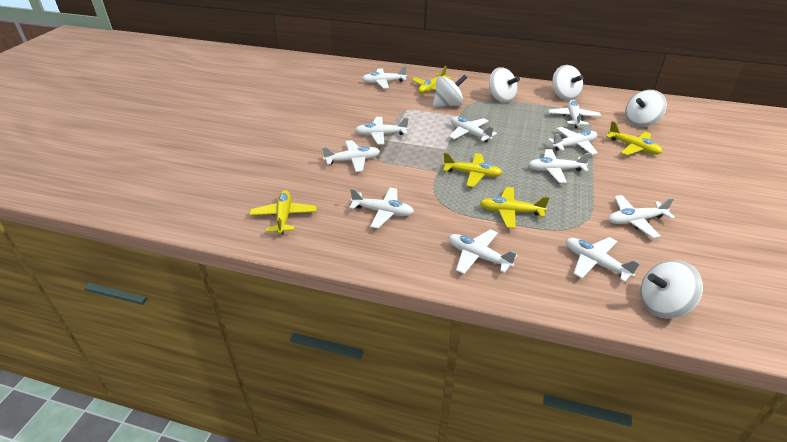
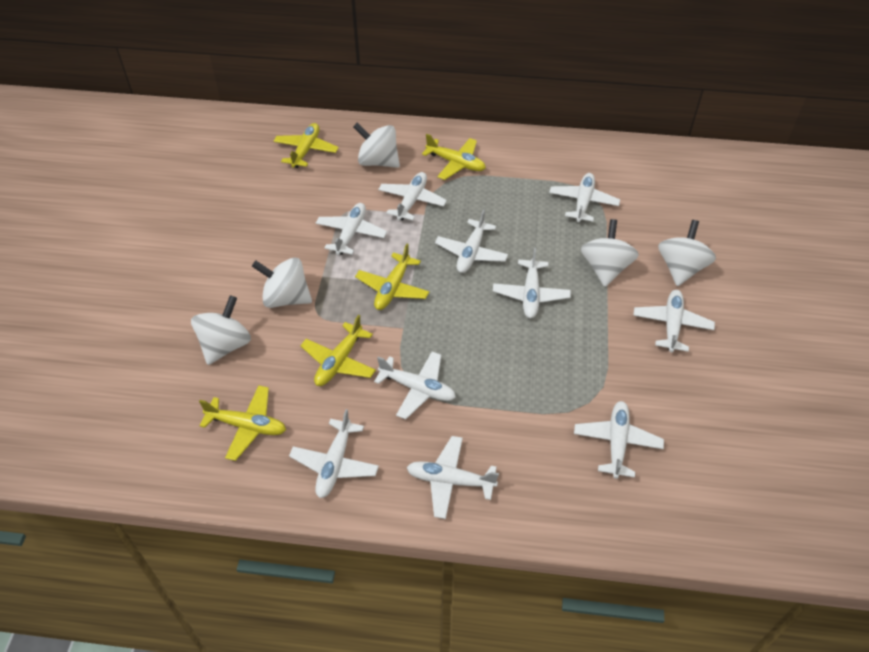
white plane: 11 -> 10

